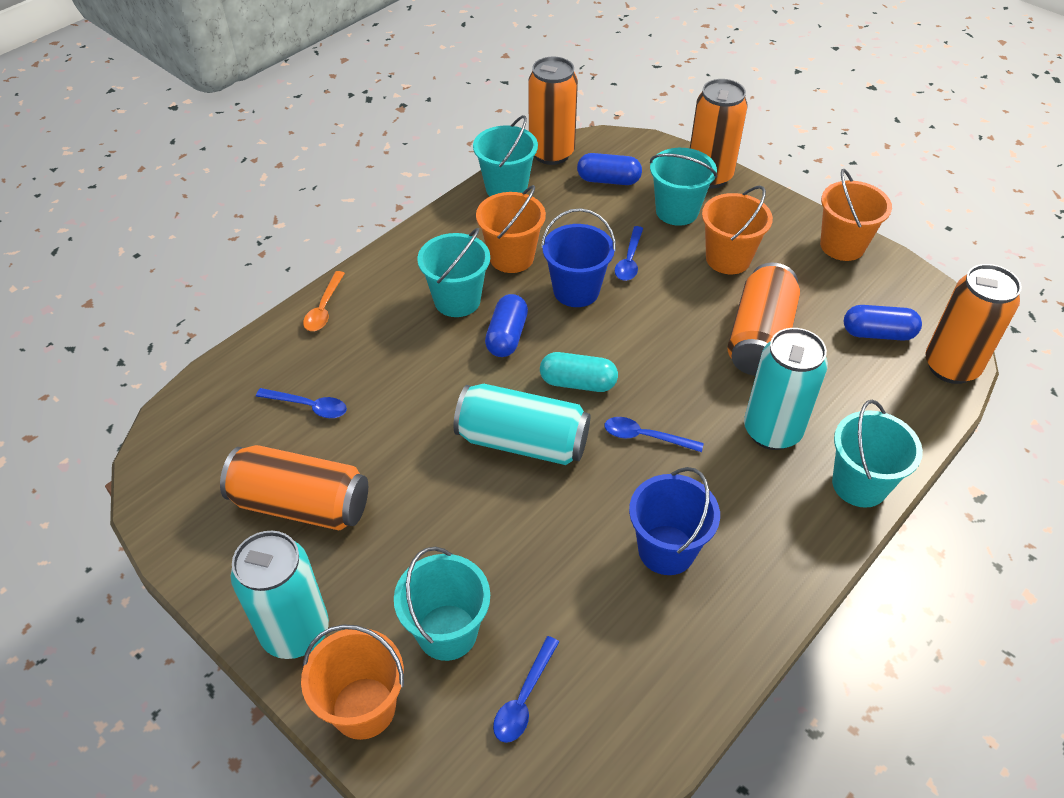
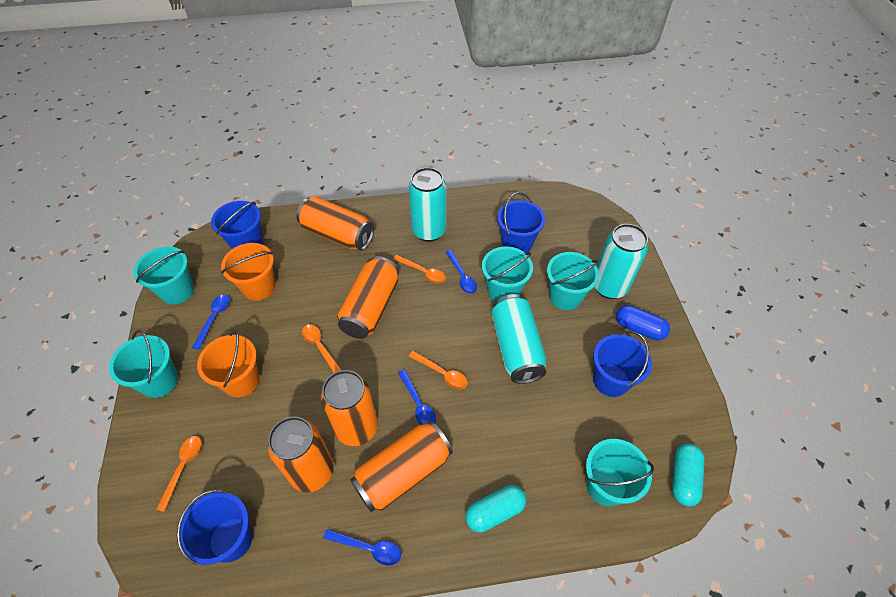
blue bucket: 2 -> 4
blue capsule: 3 -> 1
orange bucket: 4 -> 2
orange spoon: 1 -> 4
turquoise capsule: 1 -> 2

